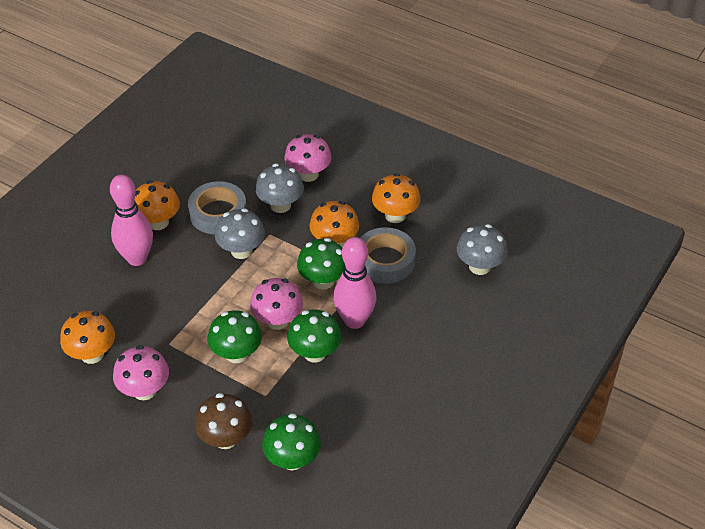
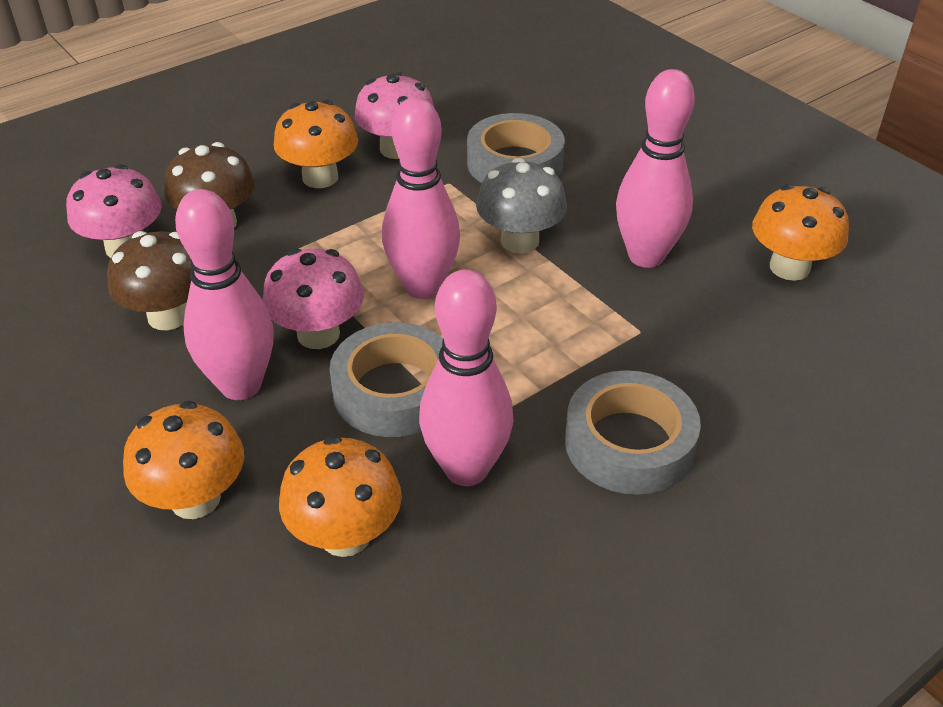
brown mushroom: 1 -> 2
green mushroom: 4 -> 0
grey mushroom: 3 -> 1
grey tape: 2 -> 3
pink bowling pin: 2 -> 4

